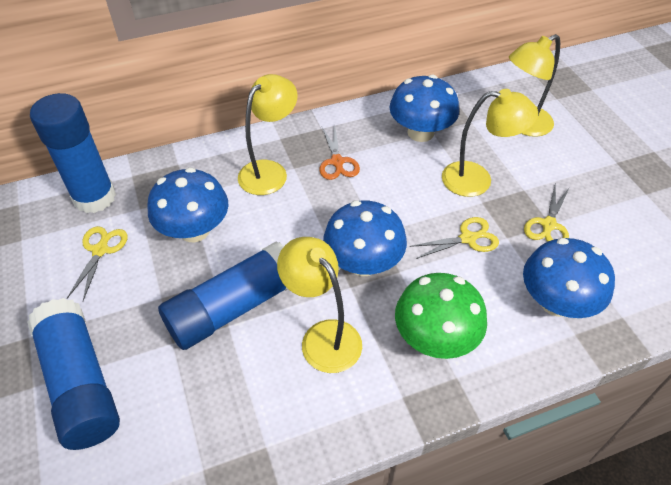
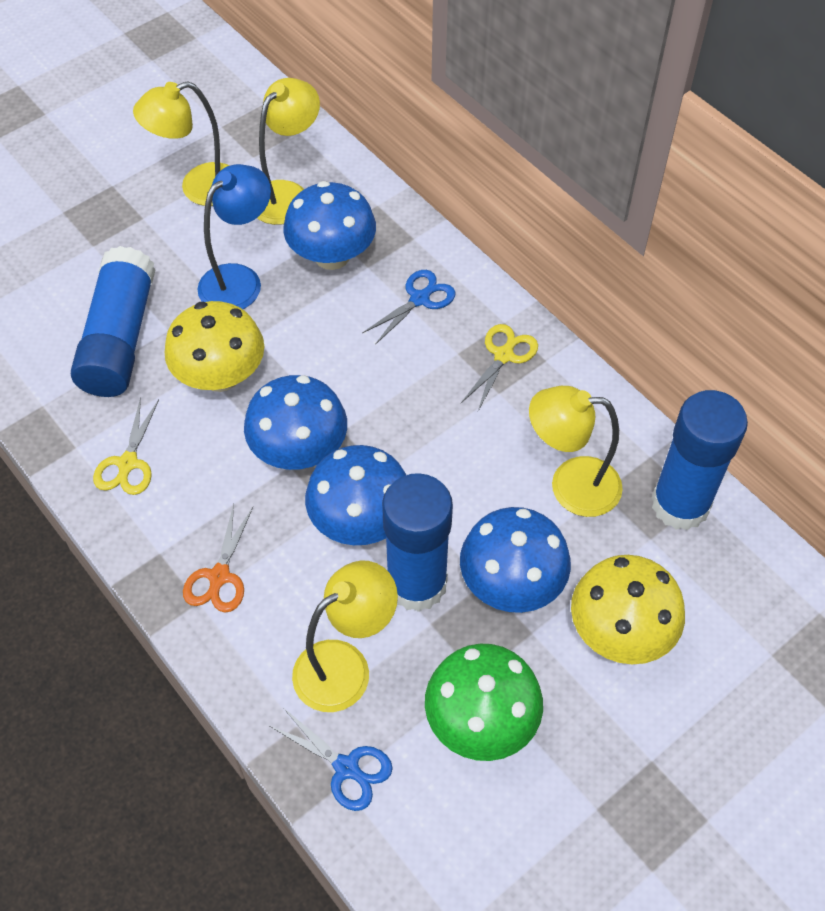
blue lamp: 0 -> 1
blue scissors: 0 -> 2
yellow mushroom: 0 -> 2
yellow scissors: 3 -> 2

